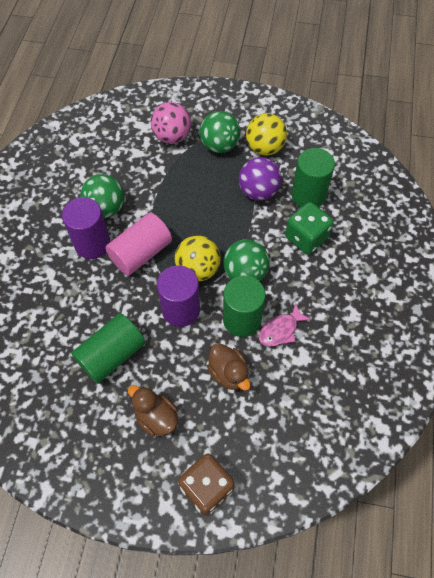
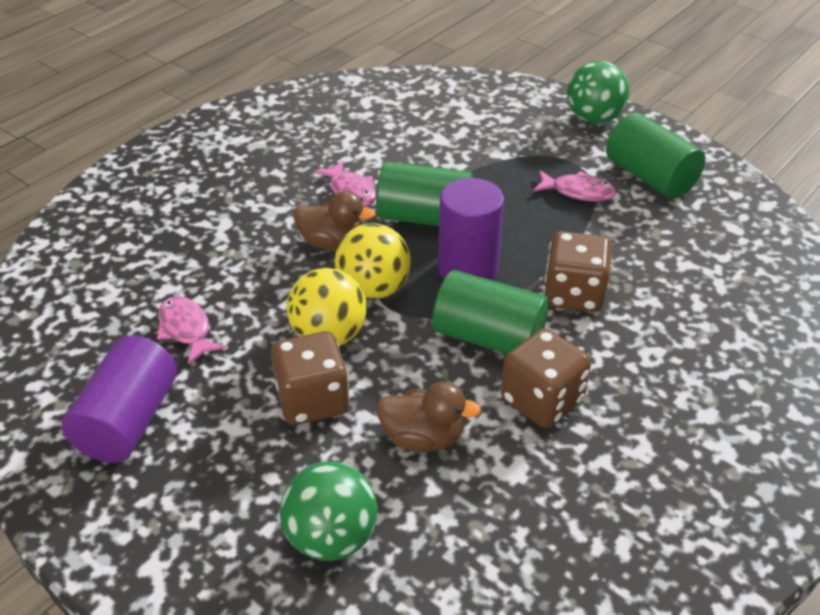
brown dice: 1 -> 3
green ball: 3 -> 2
green dice: 1 -> 0
pink ball: 1 -> 0
pink cylinder: 1 -> 0
pink fish: 1 -> 3
purple ball: 1 -> 0

